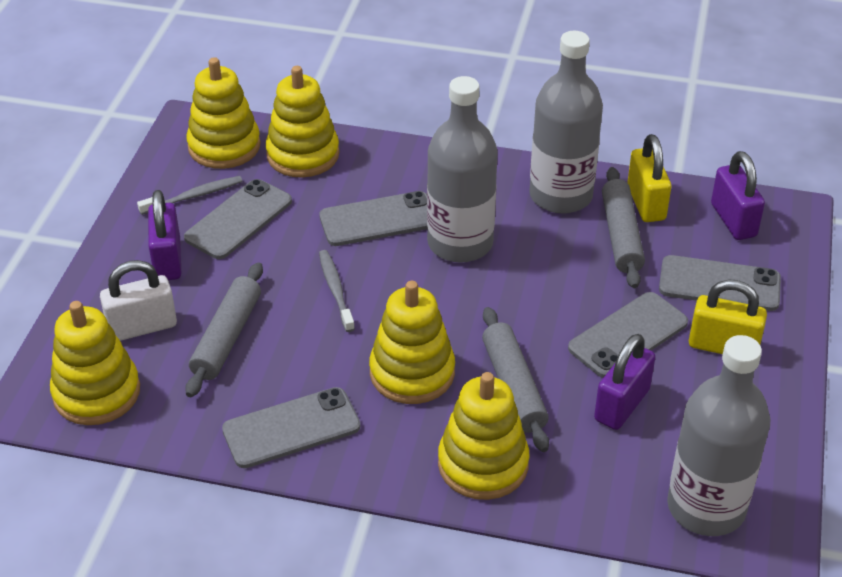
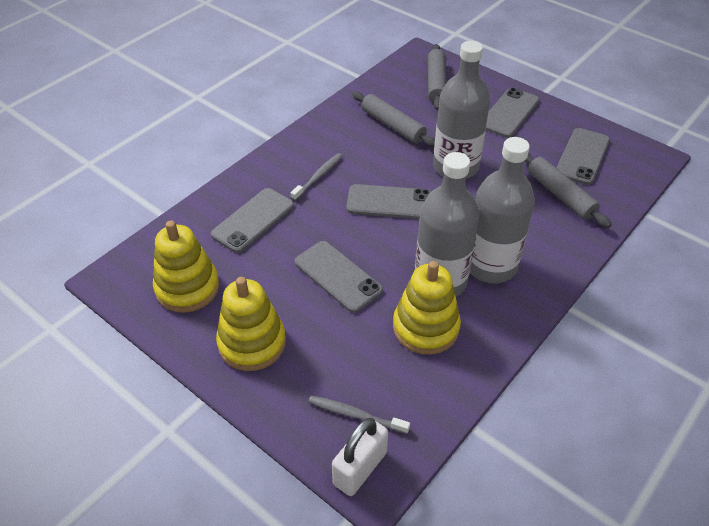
purple padlock: 3 -> 0
yellow padlock: 2 -> 0
yellow stacking toy: 5 -> 3

